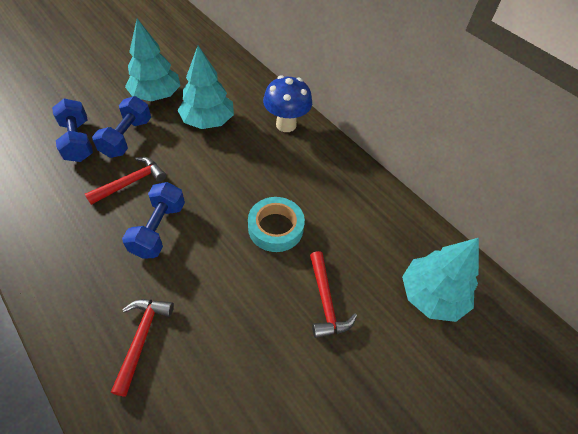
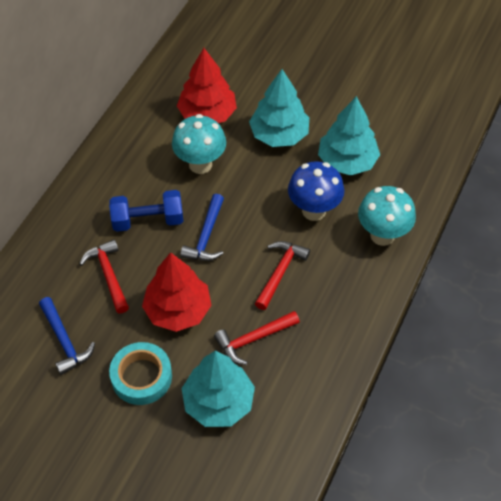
blue dumbbell: 3 -> 1
blue hammer: 0 -> 2
red tree: 0 -> 2
turquoise mushroom: 0 -> 2

